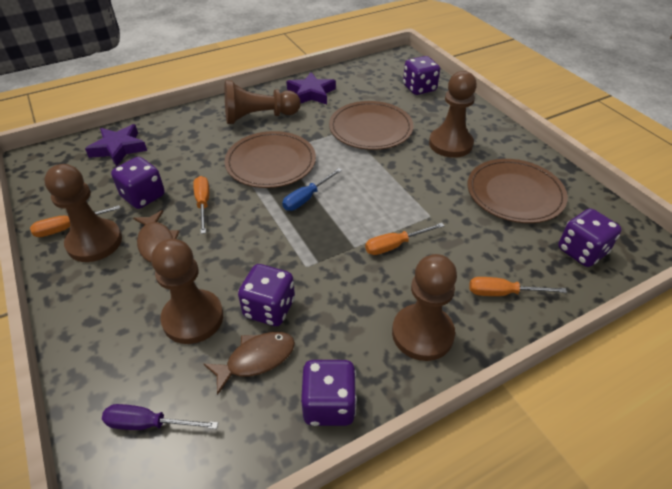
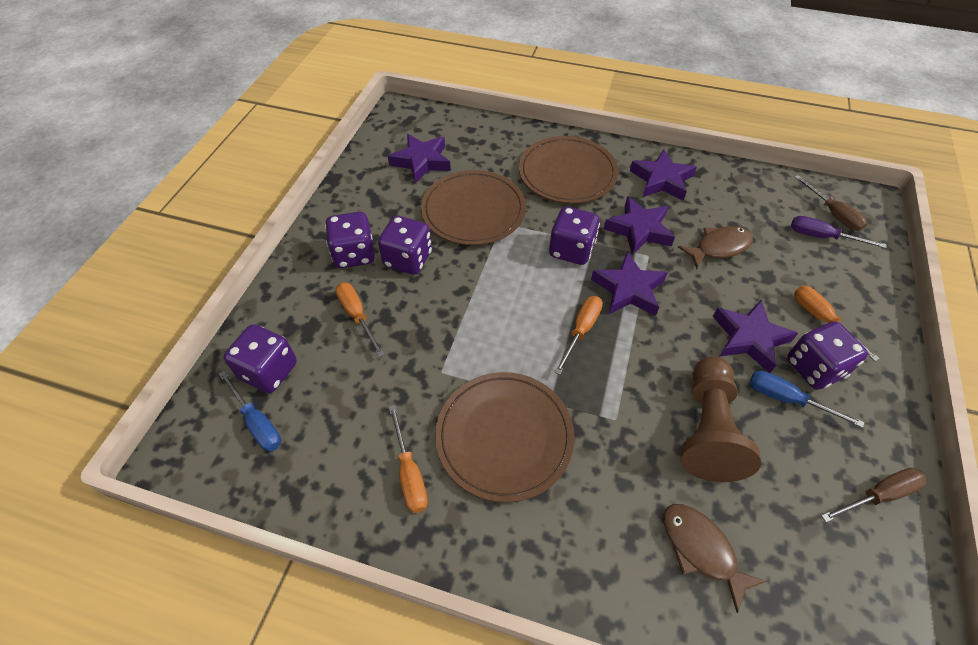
blue screwdriver: 1 -> 2
brown pawn: 5 -> 1
brown screwdriver: 0 -> 2
purple star: 2 -> 5

